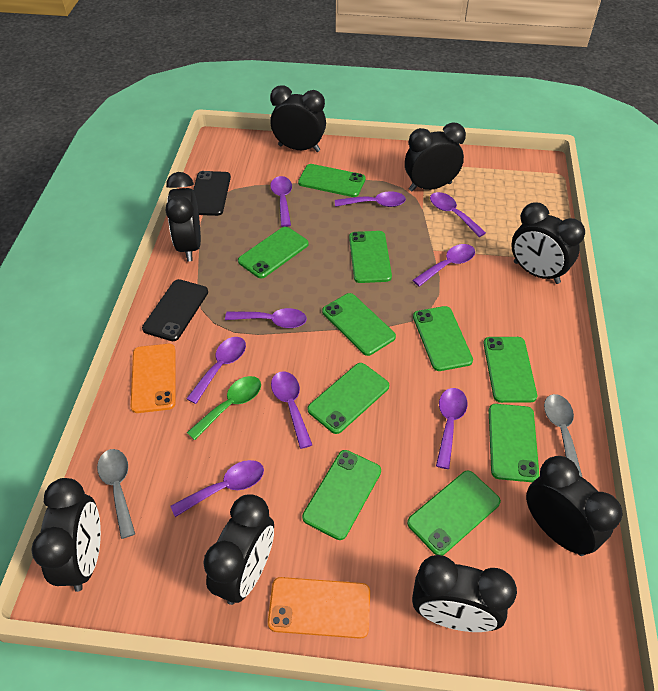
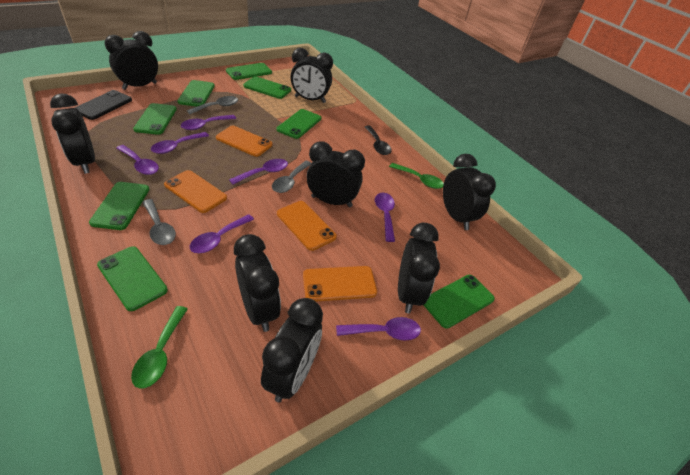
black phone: 2 -> 1
black spoon: 0 -> 1
green phone: 10 -> 8
green spoon: 1 -> 2
grey spoon: 2 -> 3
orange phone: 2 -> 4
purple spoon: 9 -> 7

